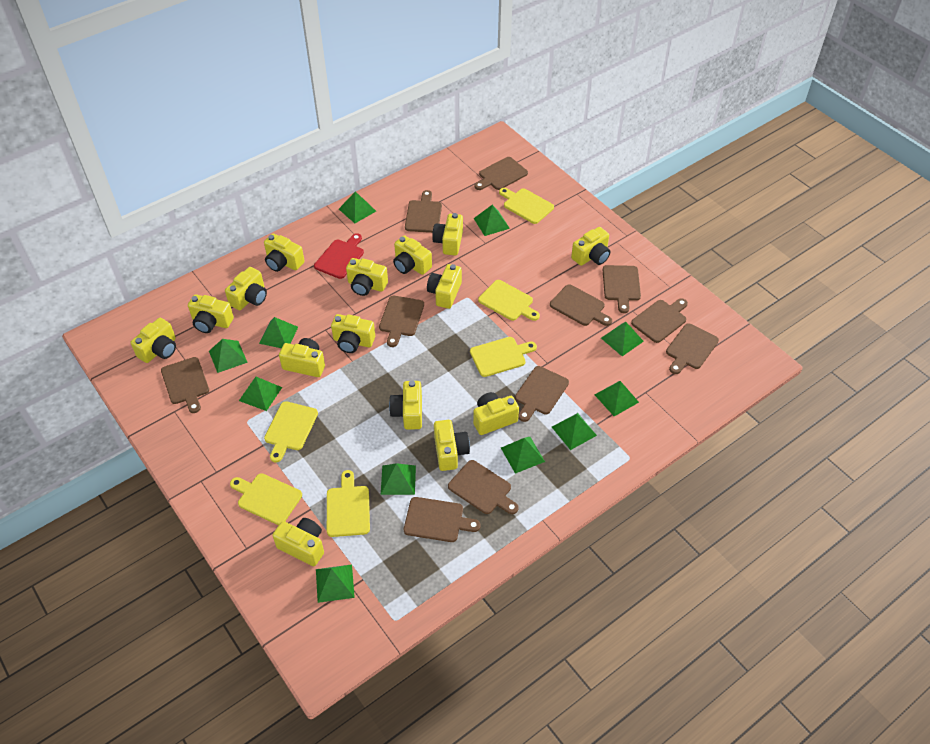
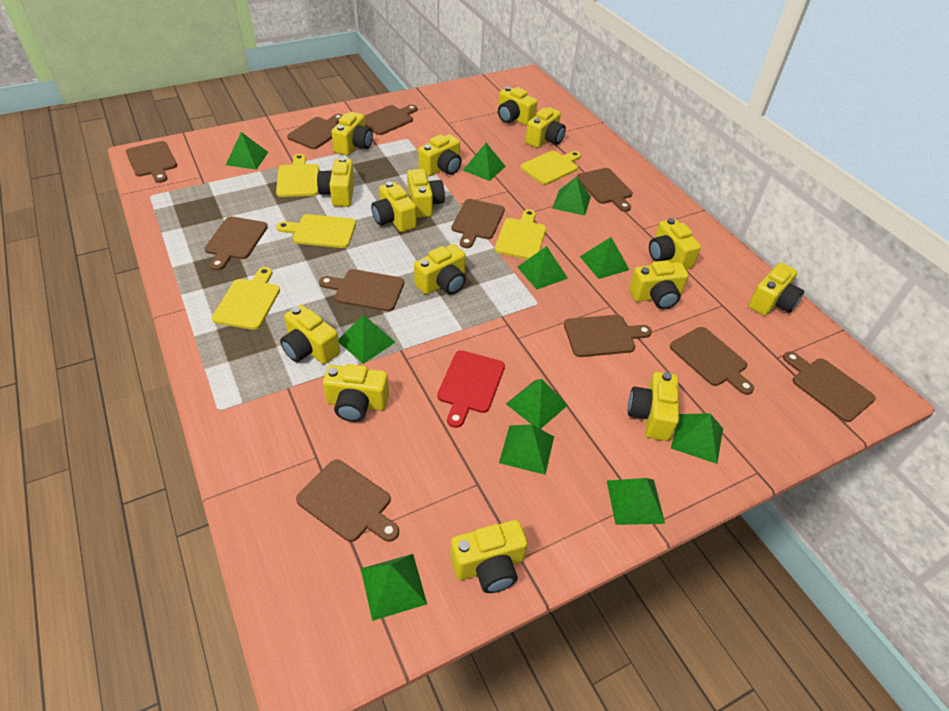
yellow cutting board: 6 -> 5

